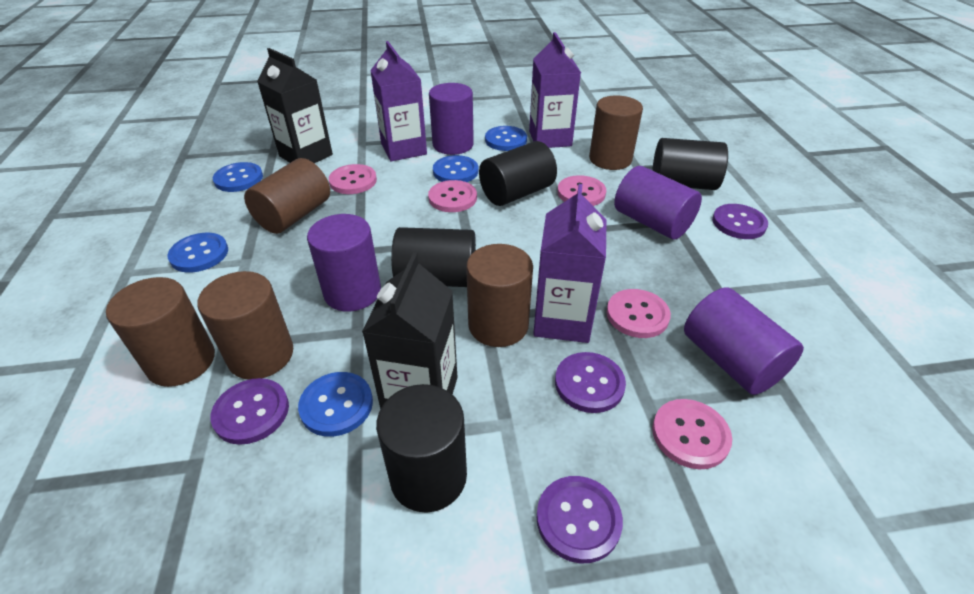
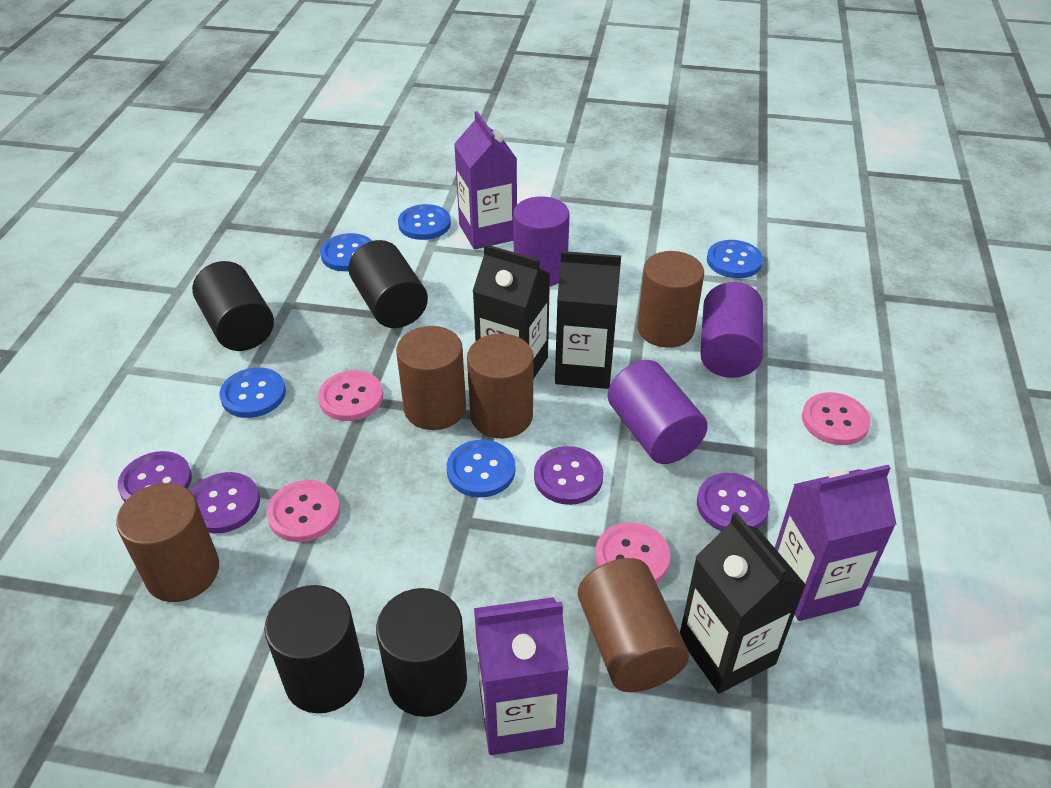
black carton: 2 -> 3
pink button: 5 -> 4
purple cylinder: 4 -> 3

